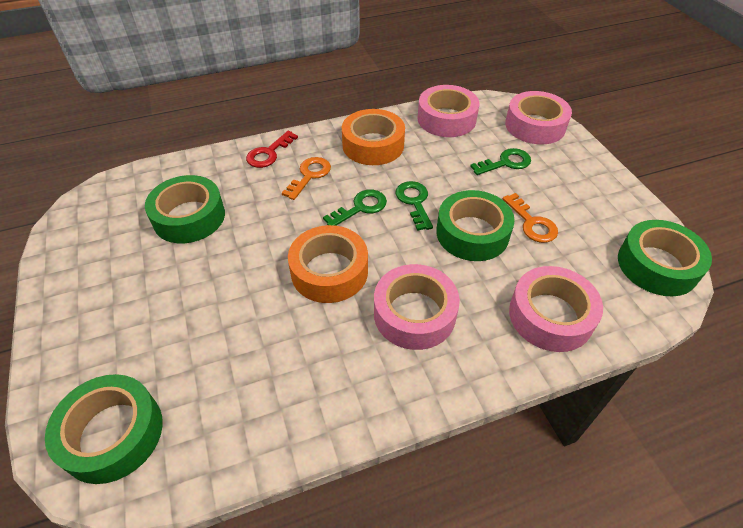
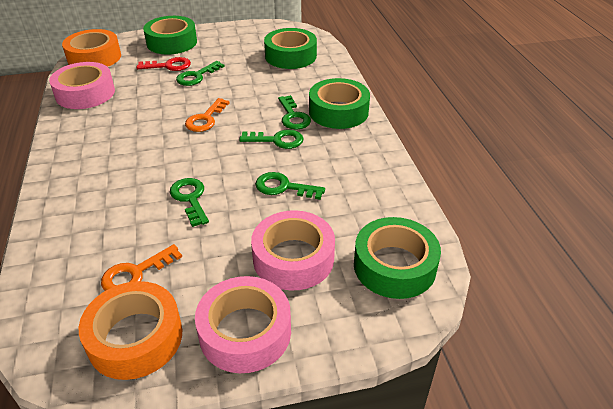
green key: 3 -> 5
pink tape: 4 -> 3

